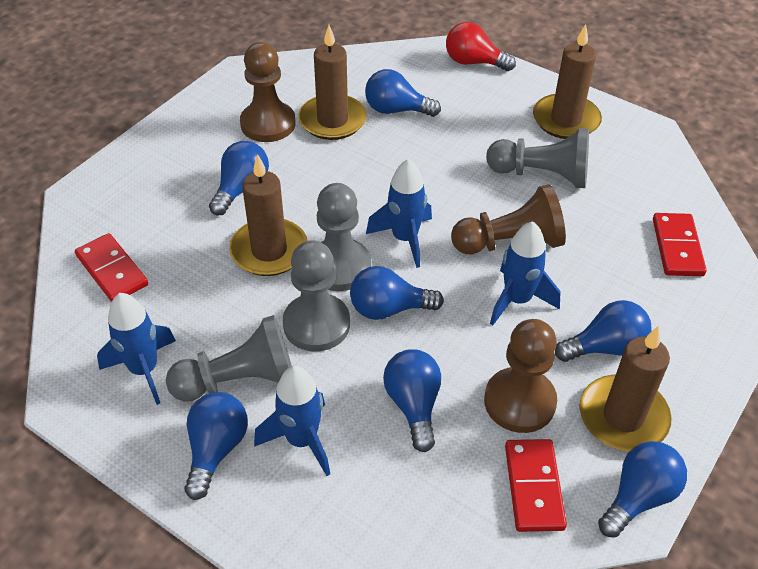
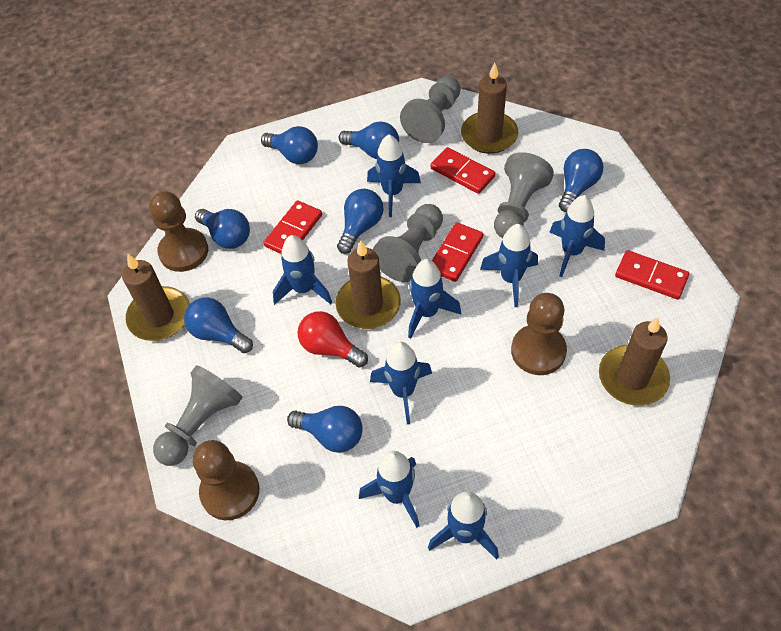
blue rocket: 4 -> 8
red domino: 3 -> 4

